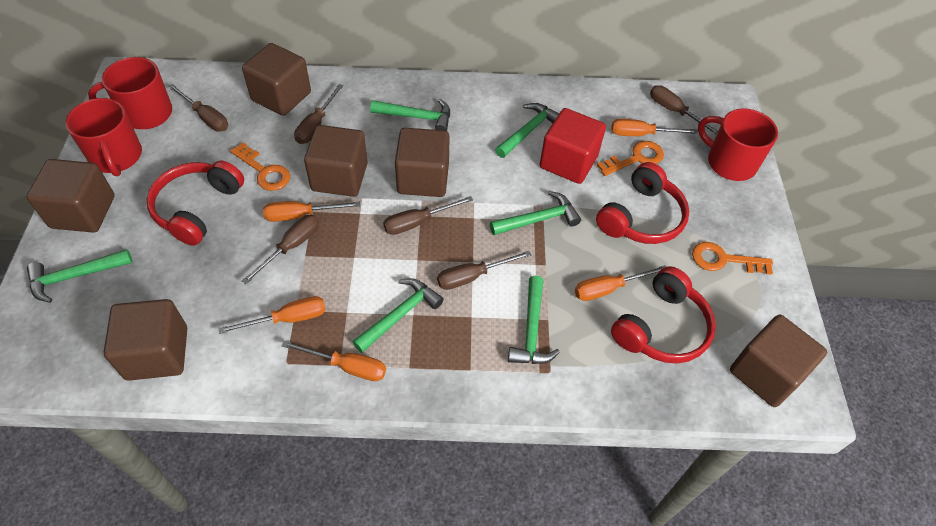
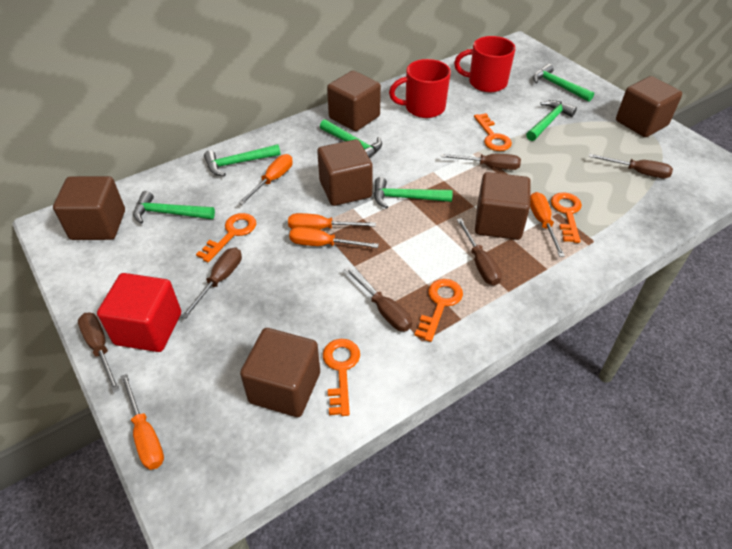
orange key: 3 -> 5
red headphones: 3 -> 0
red mug: 3 -> 2

